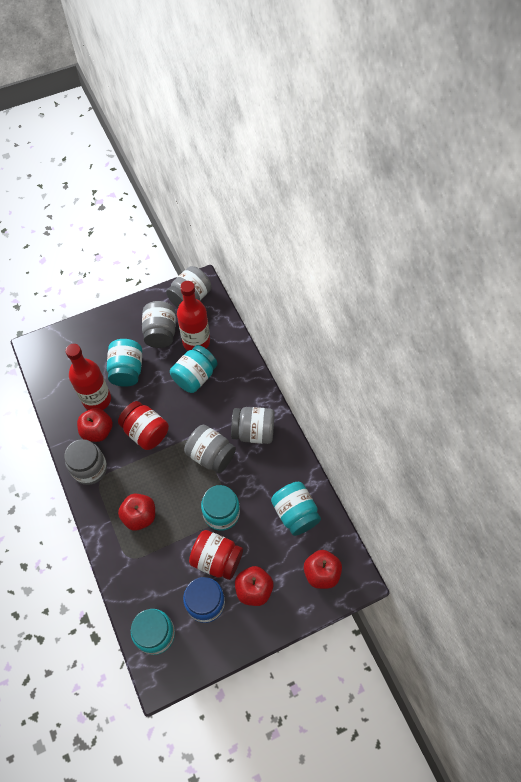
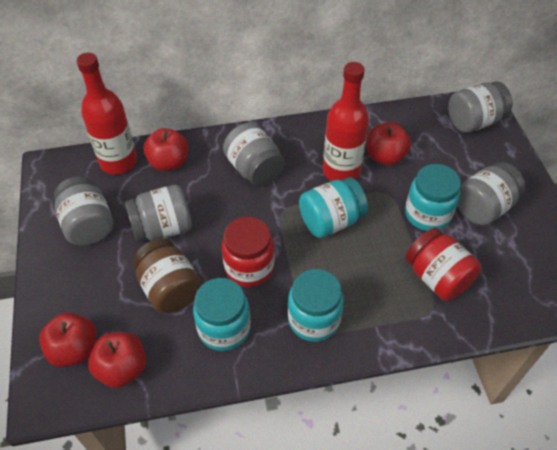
blue jar: 1 -> 0
brown jar: 0 -> 1
turquoise jar: 5 -> 4

